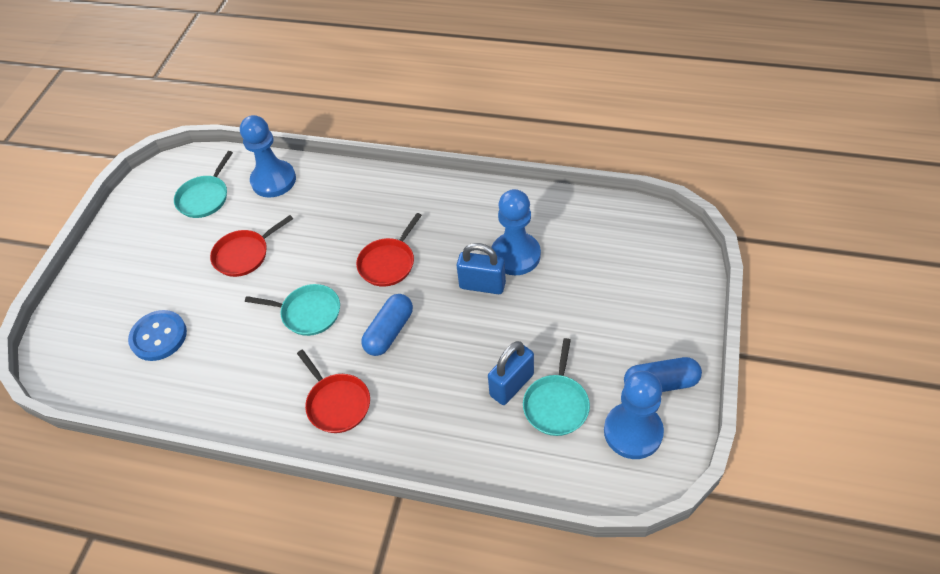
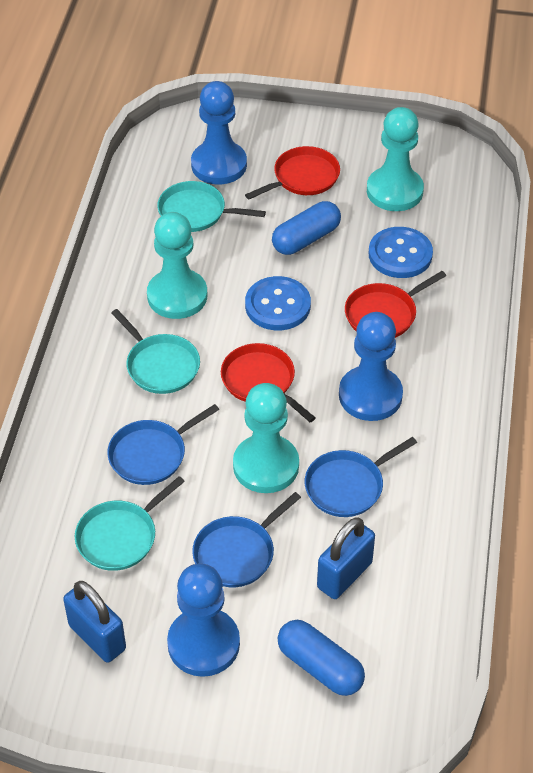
blue button: 1 -> 2
blue pan: 0 -> 3
turquoise pawn: 0 -> 3

